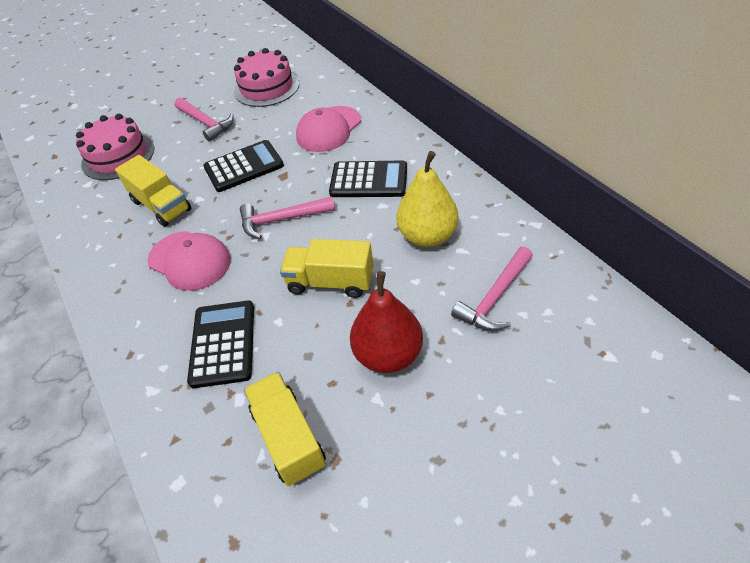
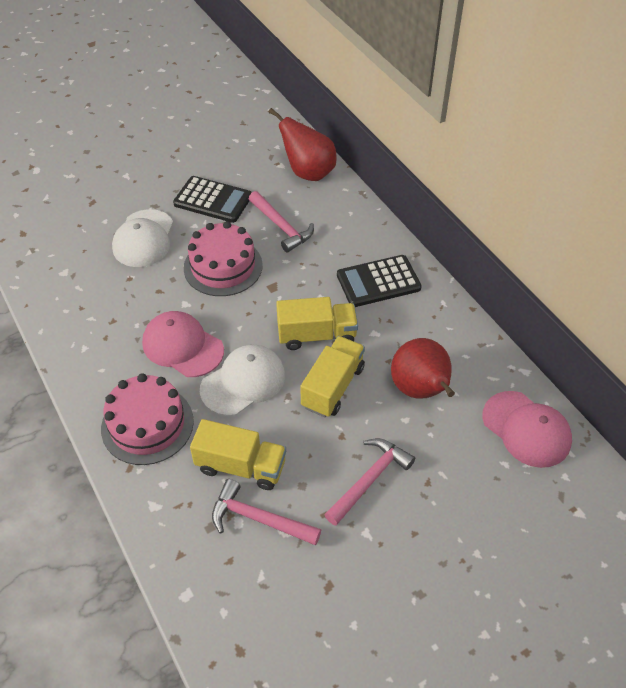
black calculator: 3 -> 2
red pear: 1 -> 2
white cap: 0 -> 2
yellow pear: 1 -> 0

